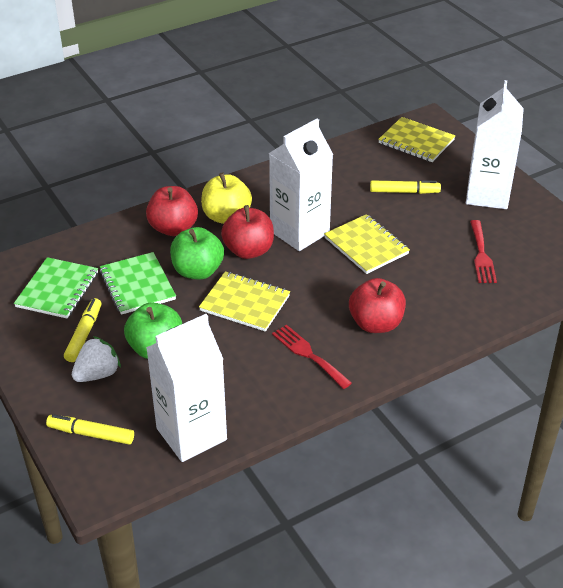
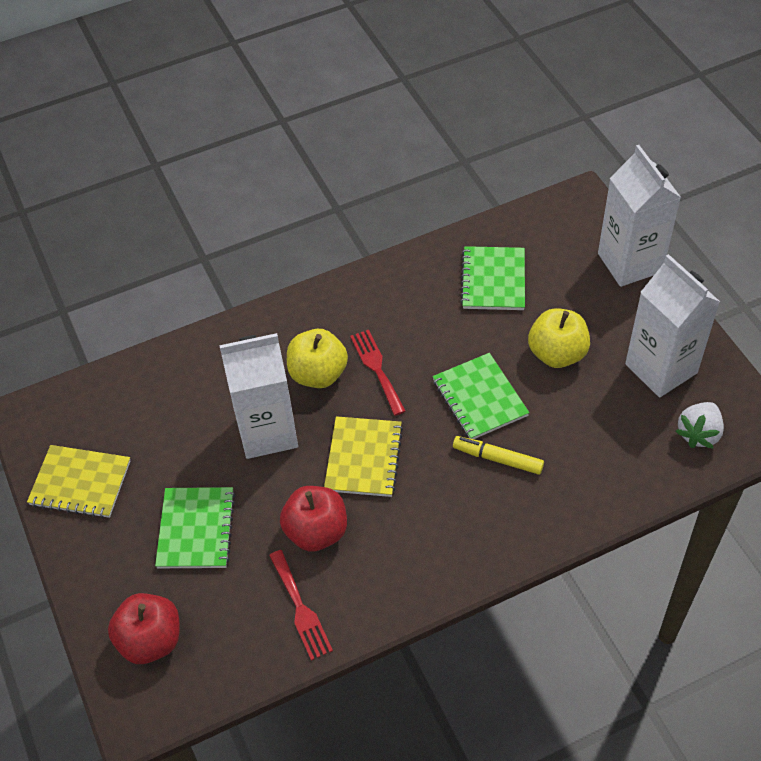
green apple: 2 -> 0
green notebook: 2 -> 3
red apple: 3 -> 2
yellow apple: 1 -> 2
yellow marker: 3 -> 1
yellow notebook: 3 -> 2

